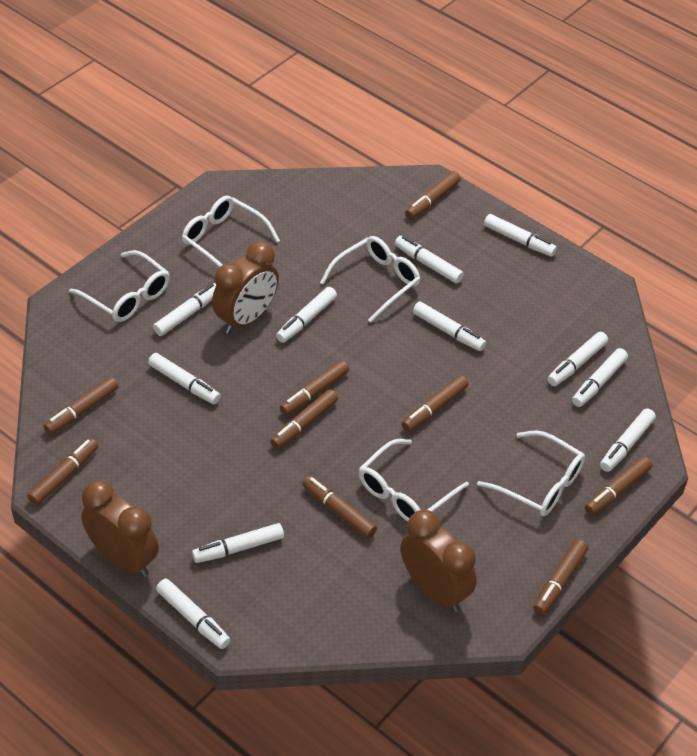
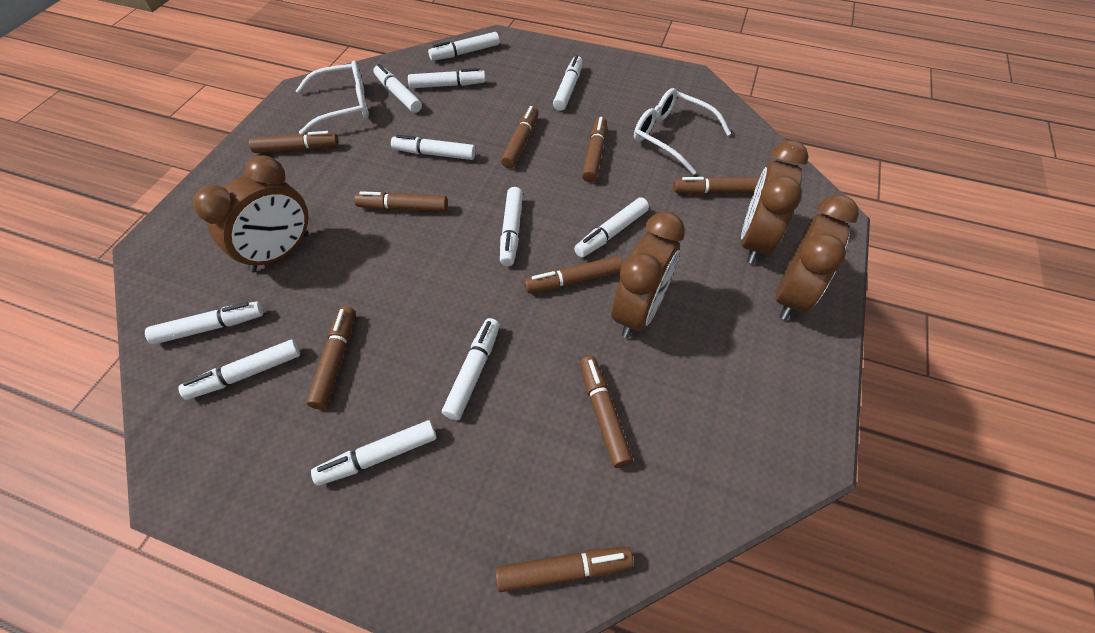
brown clock: 3 -> 4
white glasses: 5 -> 2

